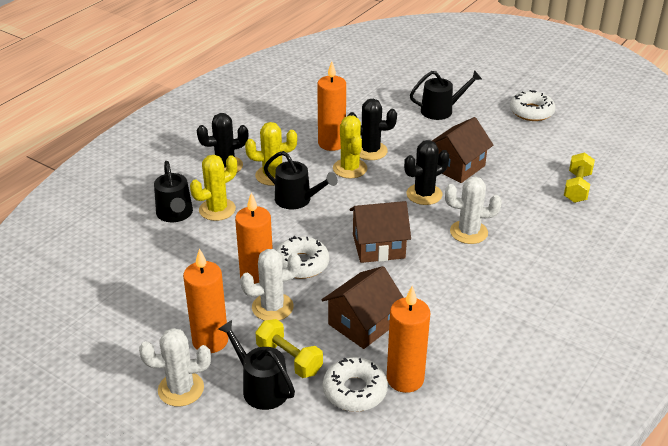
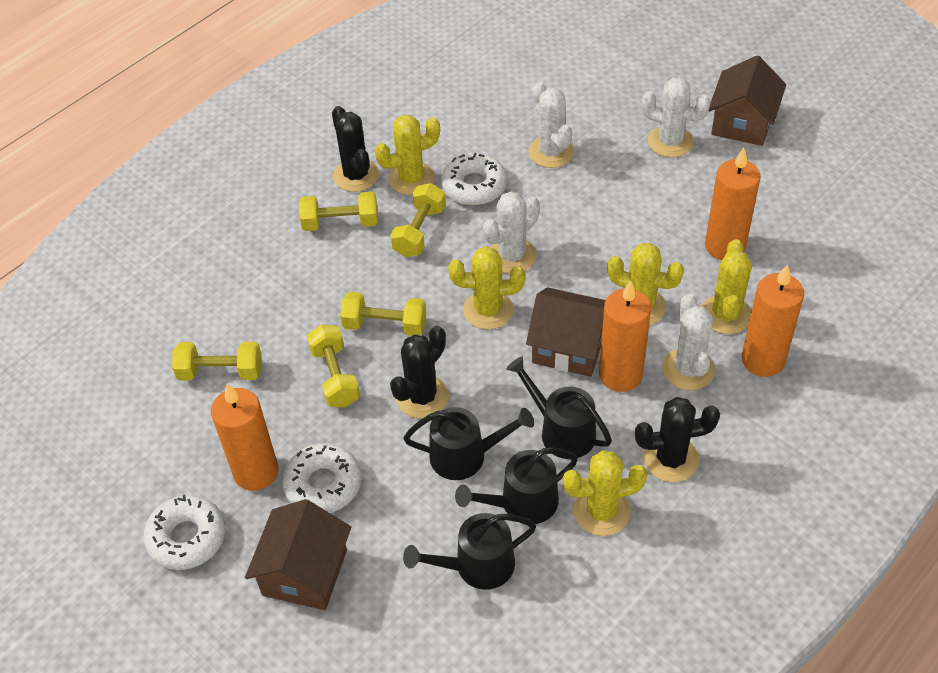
white cactus: 3 -> 4
yellow cactus: 3 -> 5
yellow dumbbell: 2 -> 5

